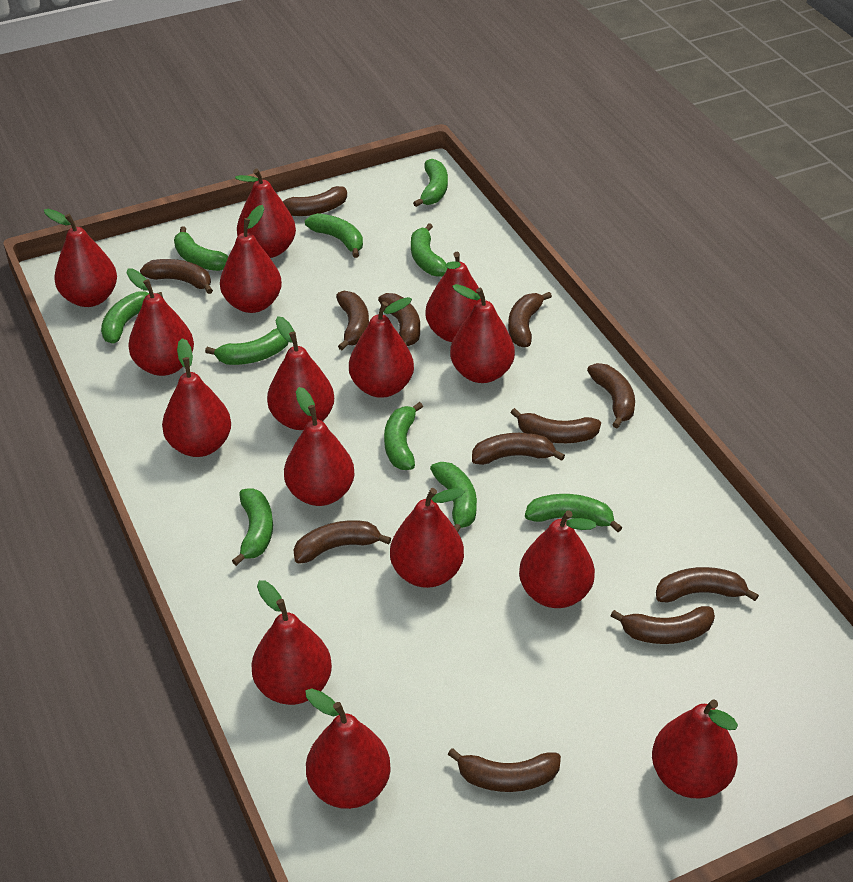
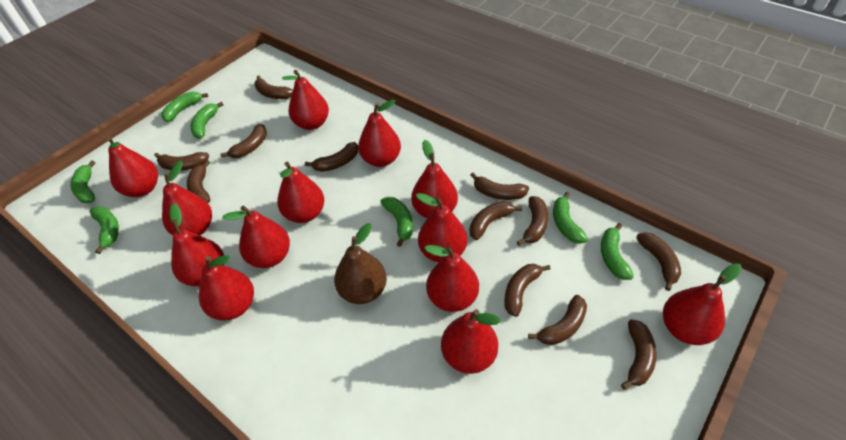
brown pear: 0 -> 1
green banana: 10 -> 7
red pear: 15 -> 13

